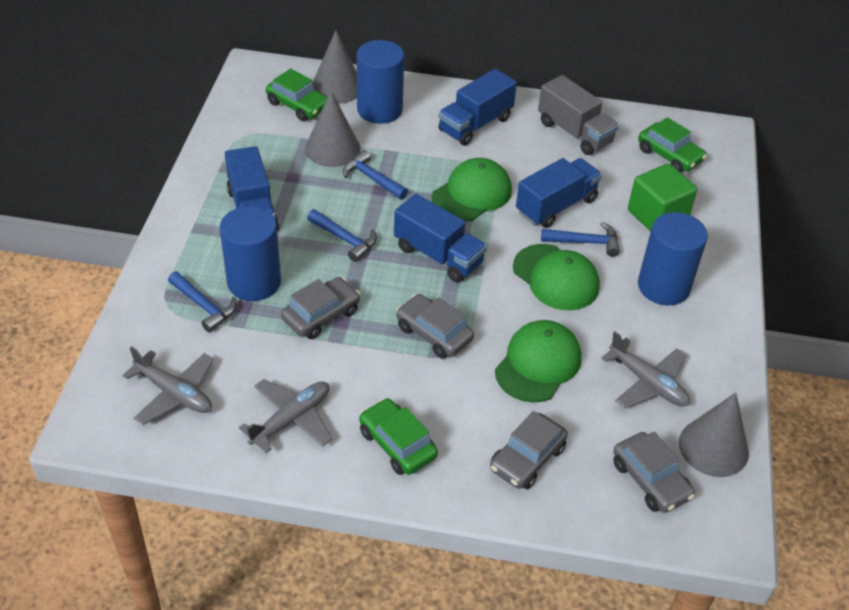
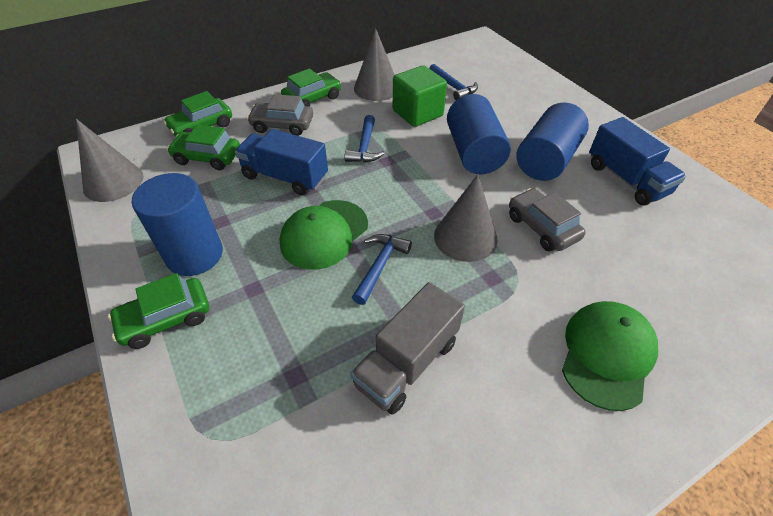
blue hammer: 4 -> 3
blue truck: 4 -> 2
green cap: 3 -> 2
green car: 3 -> 4
grey car: 4 -> 2
grey plane: 3 -> 0

